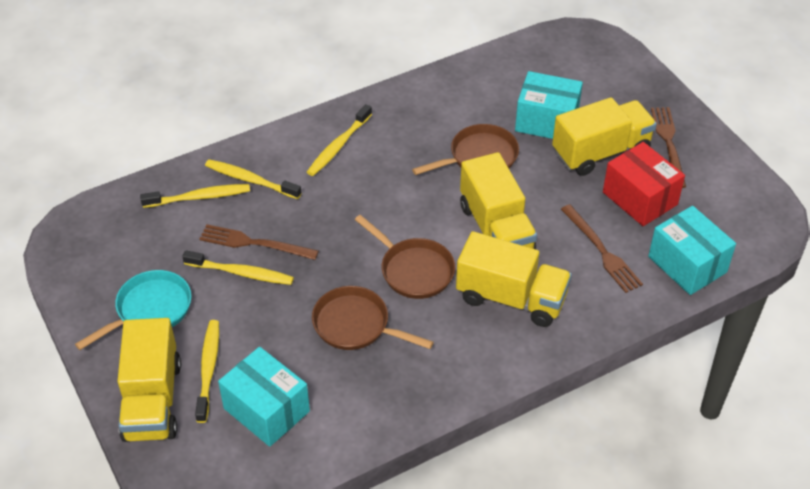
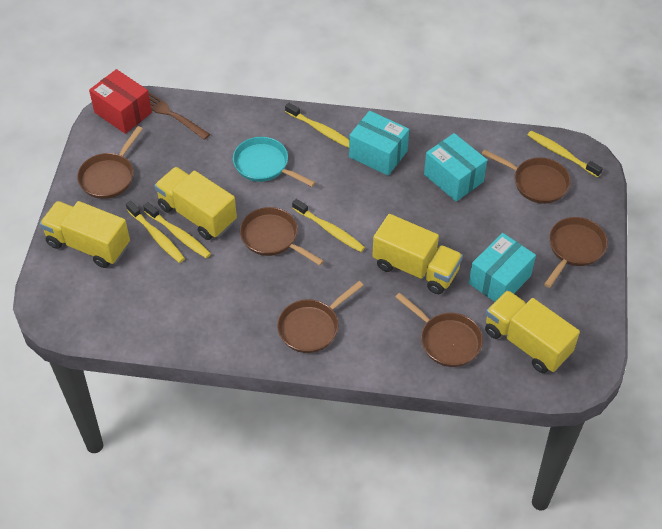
brown fork: 3 -> 1
brown pan: 3 -> 6

